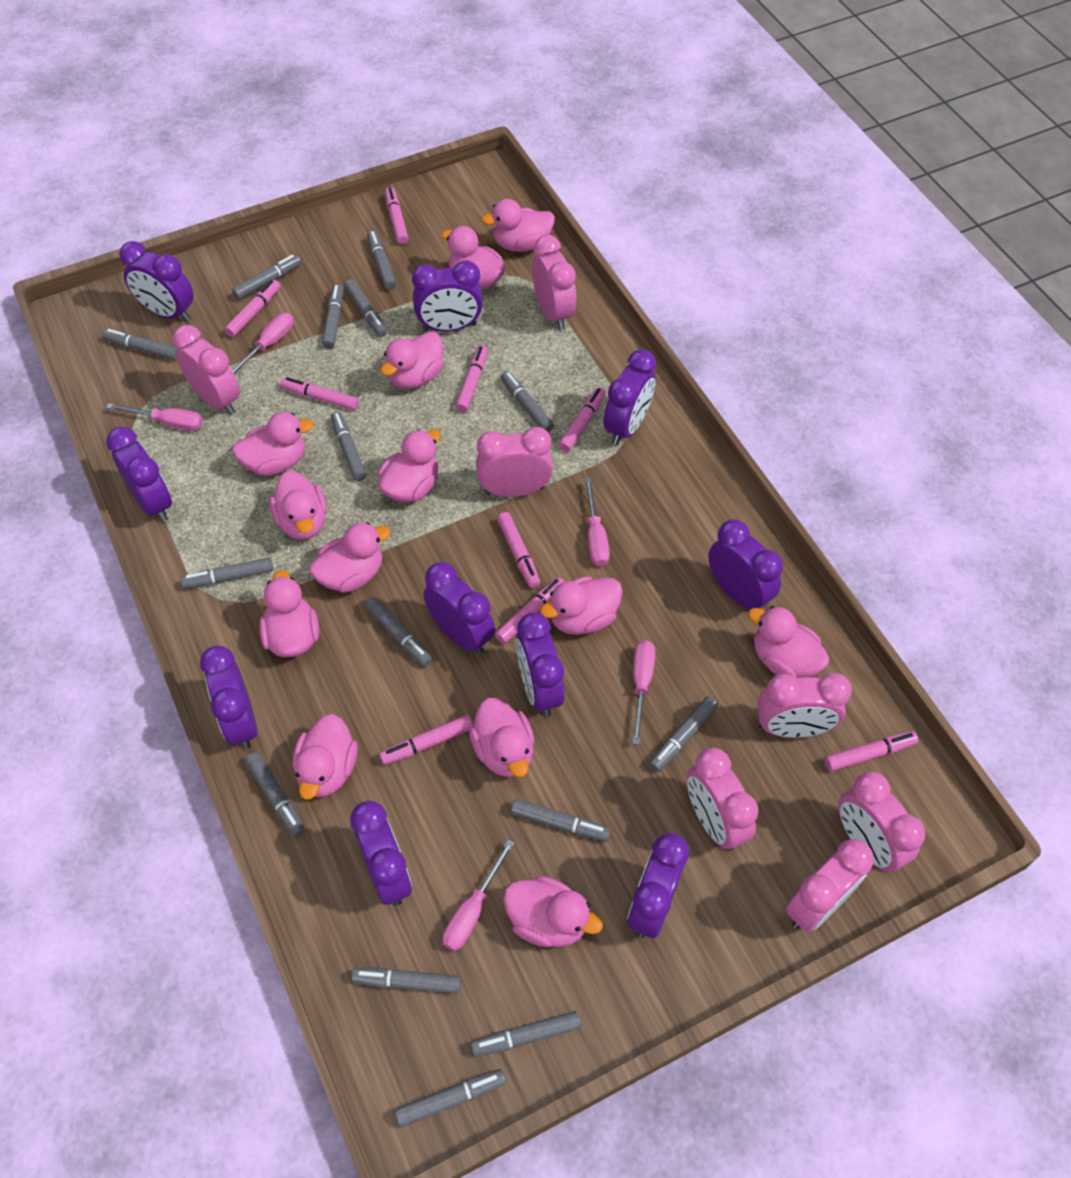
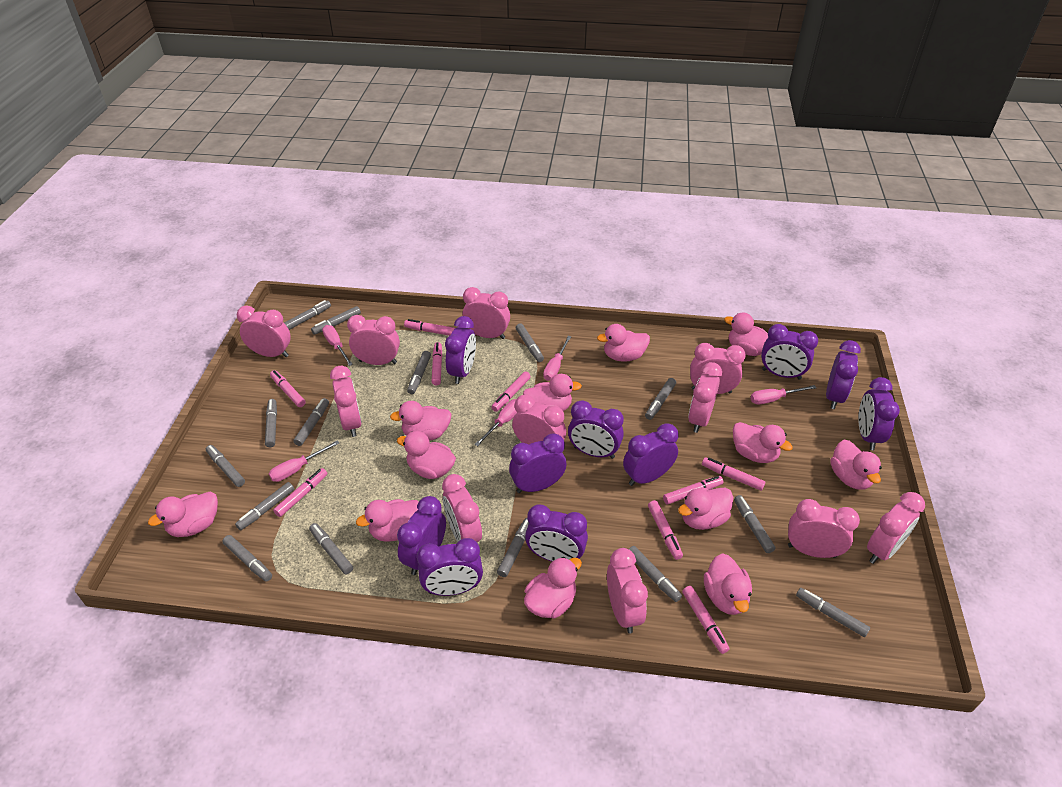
pink clock: 7 -> 11
pink duck: 13 -> 12

